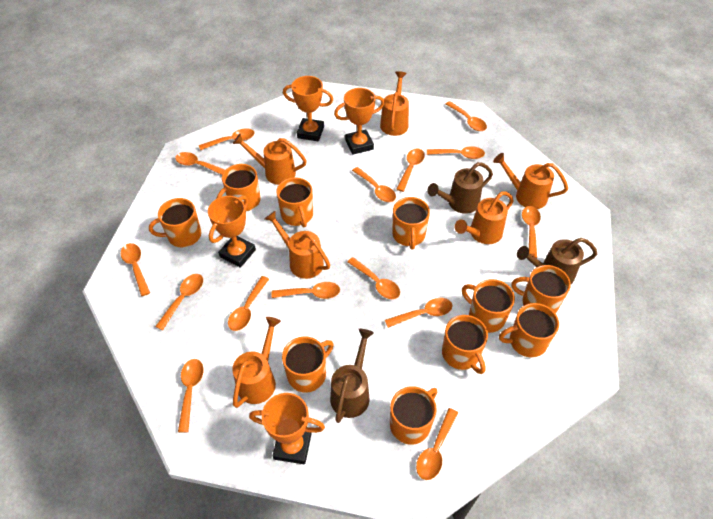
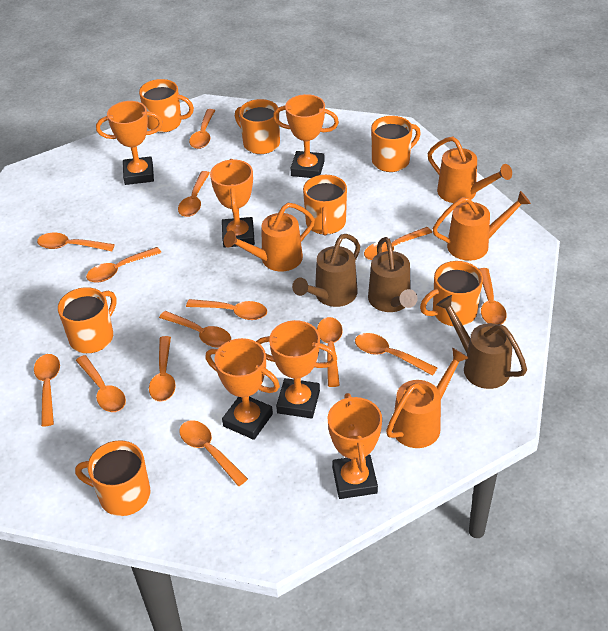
orange mug: 10 -> 7
orange spoon: 15 -> 14
orange trophy: 4 -> 6
orange watering can: 6 -> 4

